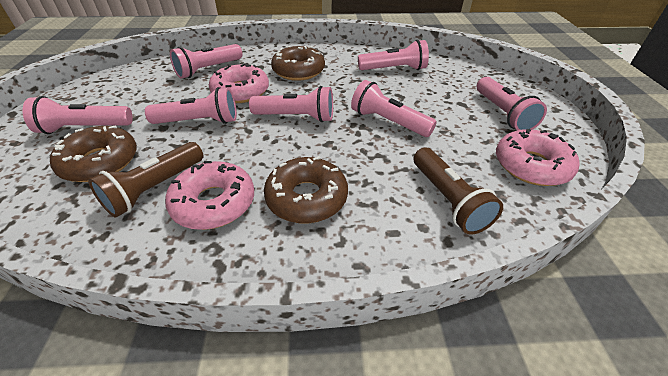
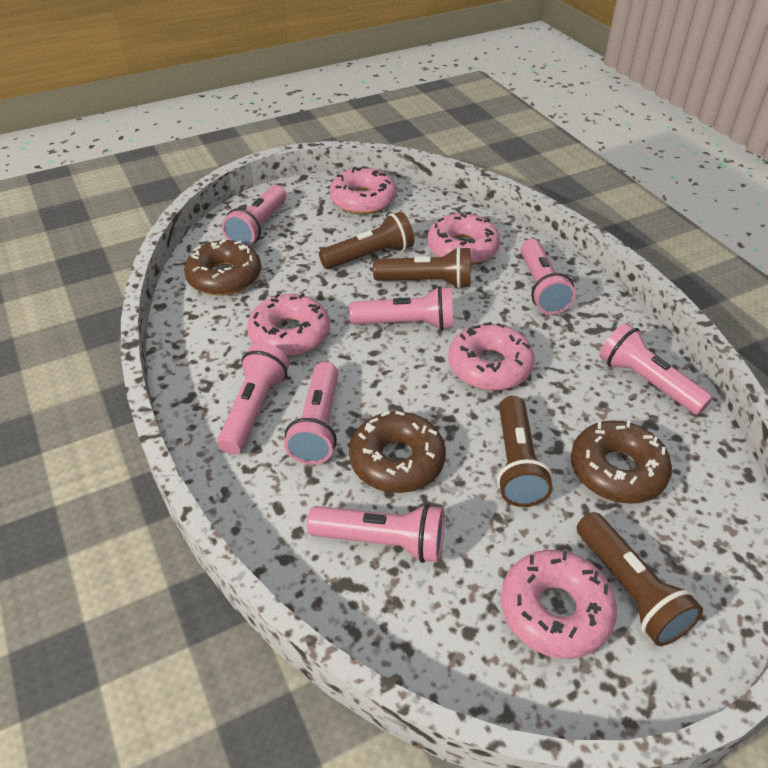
brown flashlight: 2 -> 4
pink donut: 3 -> 5

